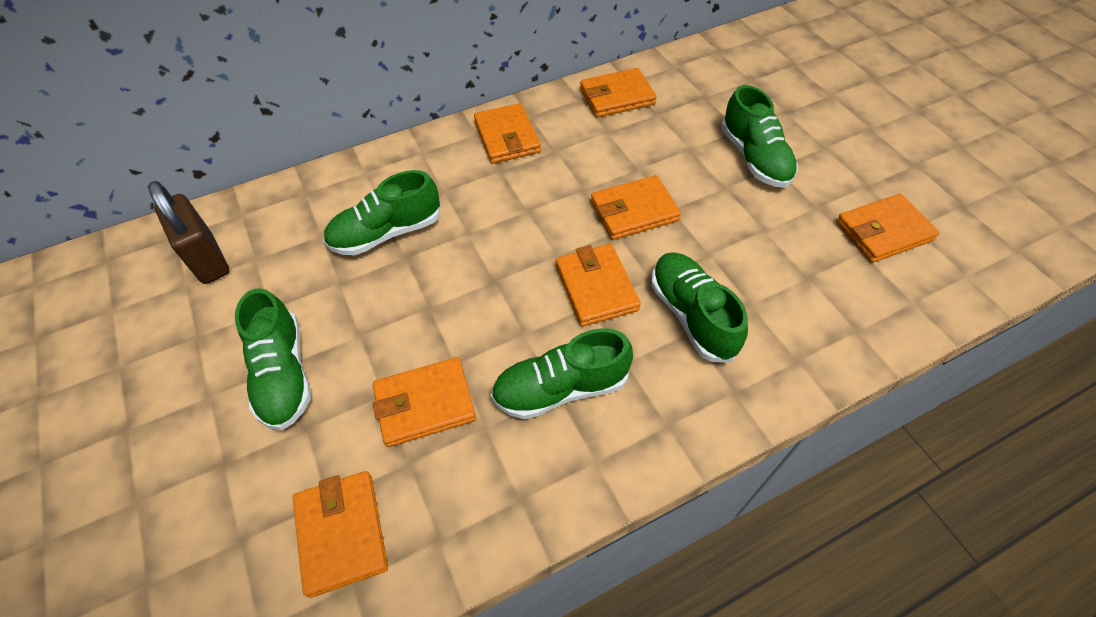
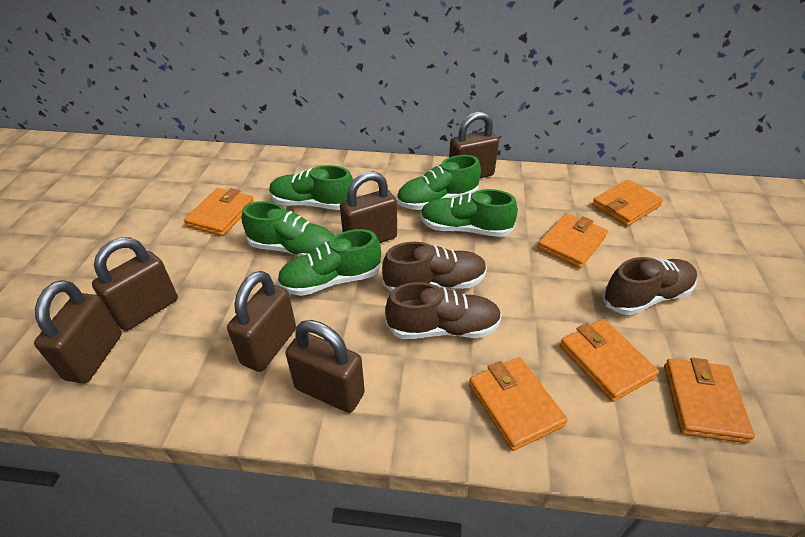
brown padlock: 1 -> 6
brown shoe: 0 -> 3
orange wallet: 7 -> 6

